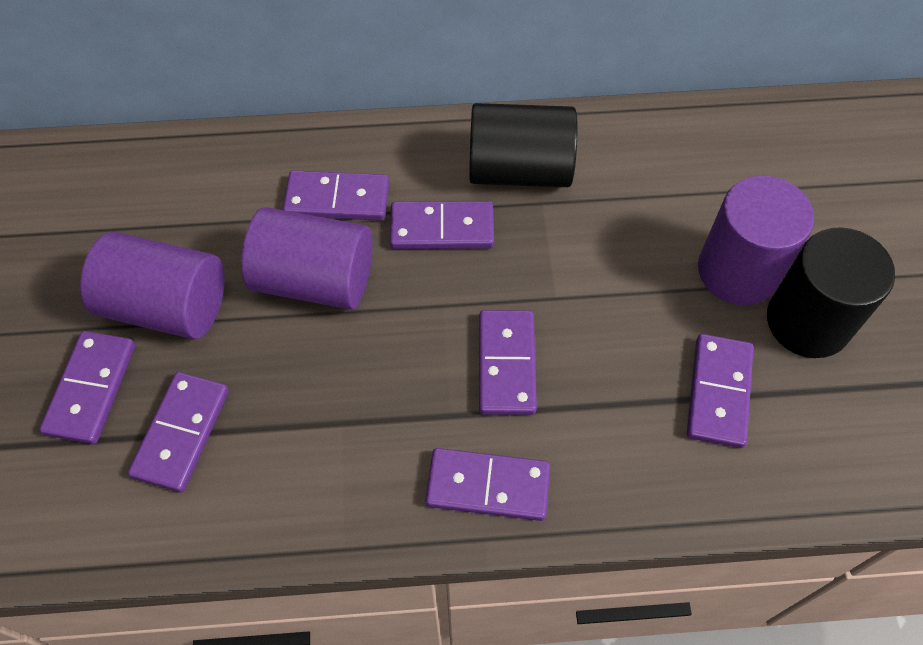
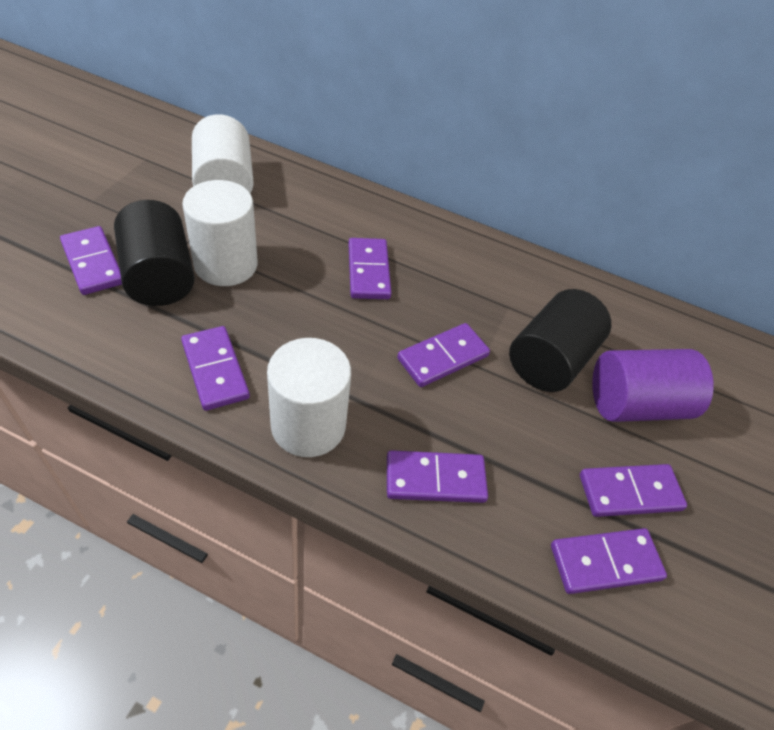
purple cylinder: 3 -> 1
white cylinder: 0 -> 3

